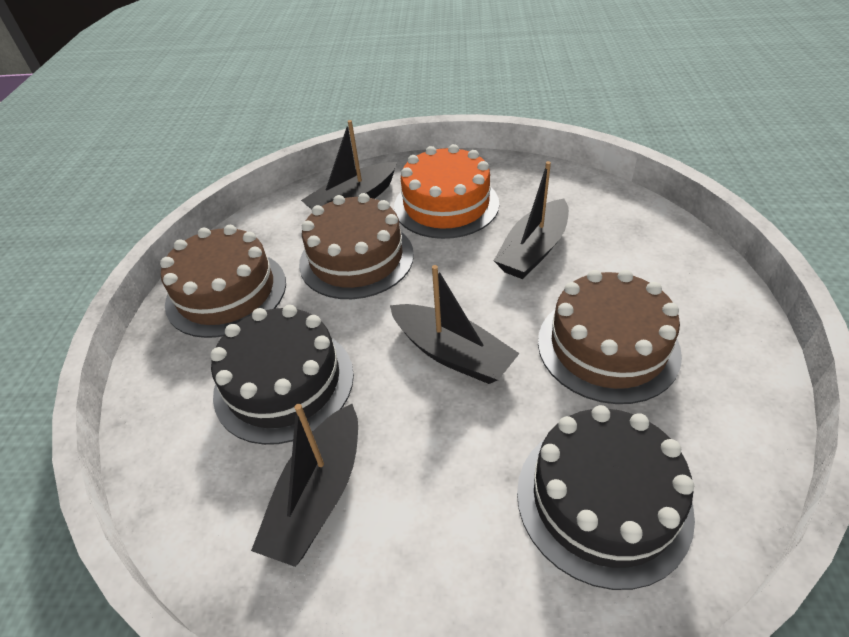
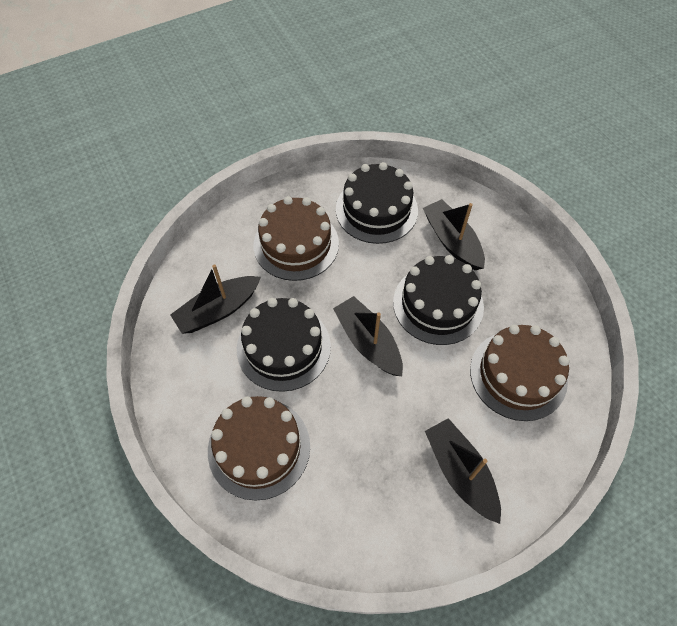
black cake: 2 -> 3
orange cake: 1 -> 0

